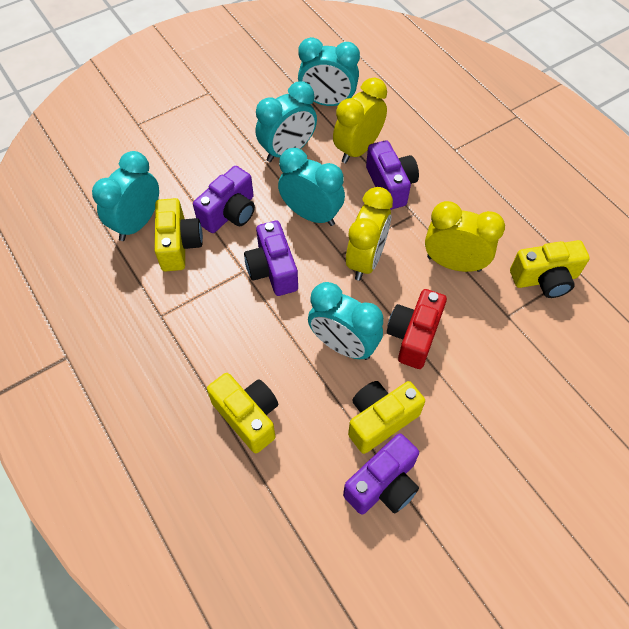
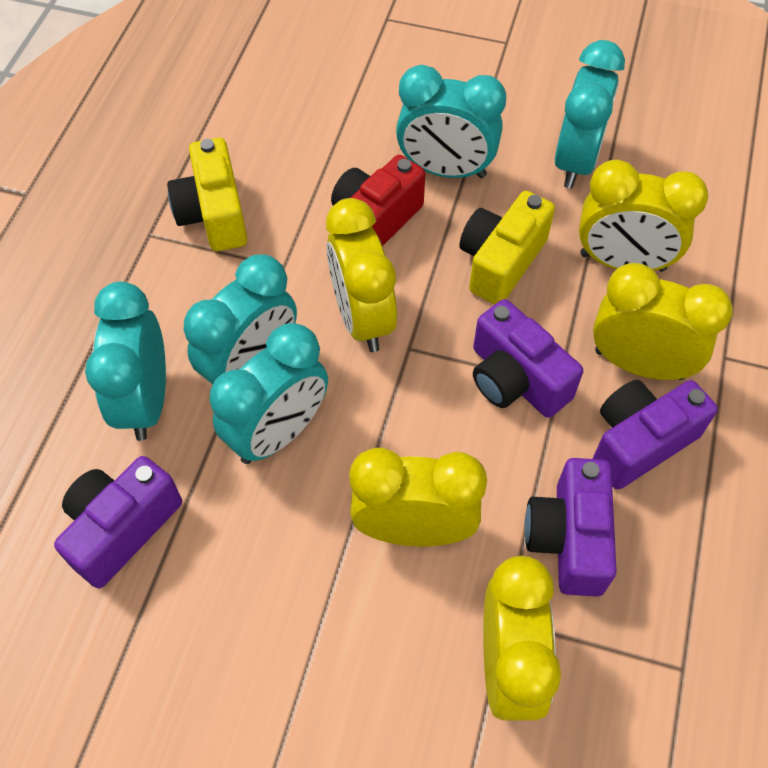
yellow camera: 4 -> 2
yellow clock: 3 -> 5

